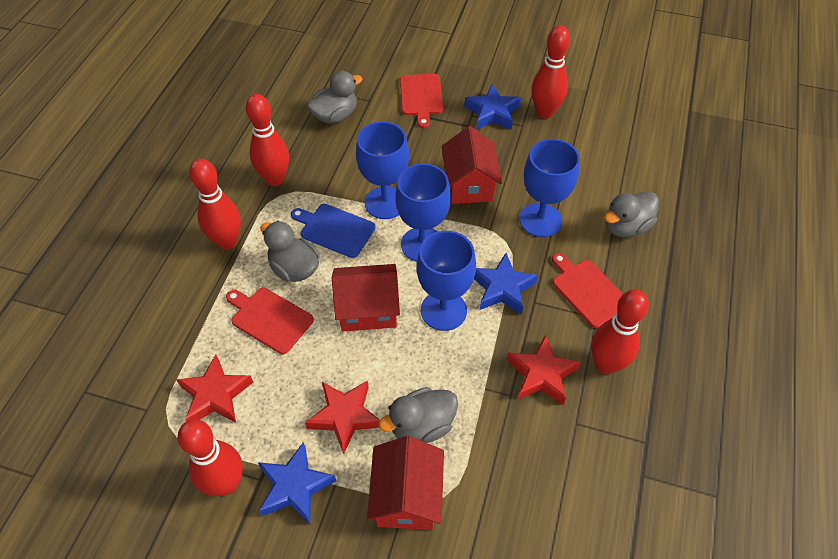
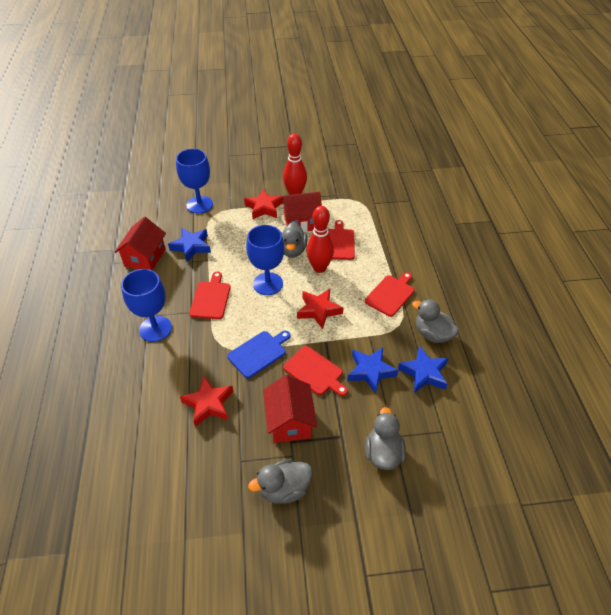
blue goblet: 4 -> 3
red bowling pin: 5 -> 2
red cutting board: 3 -> 4

